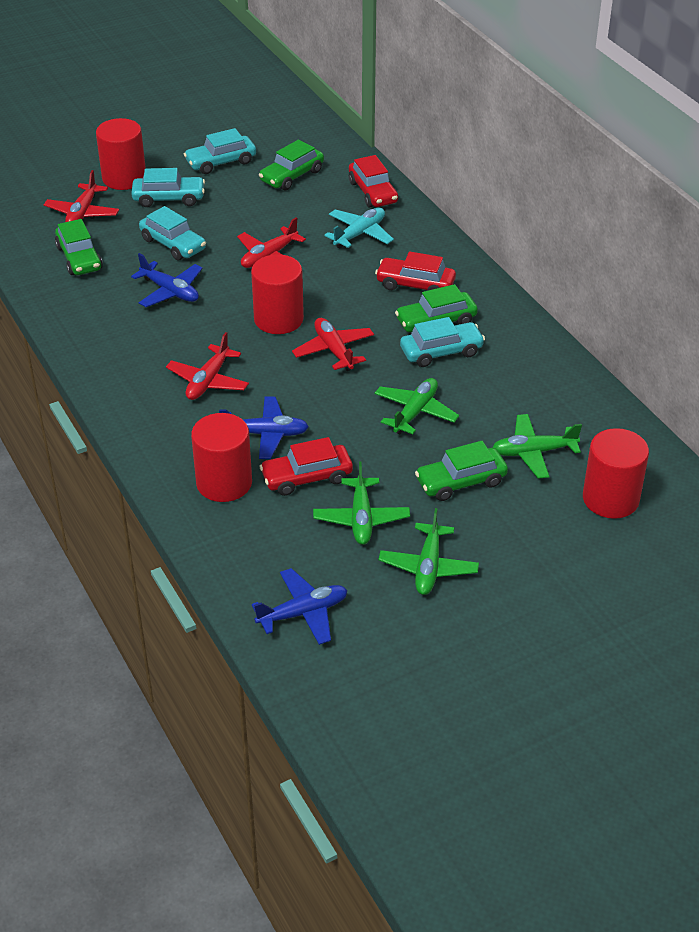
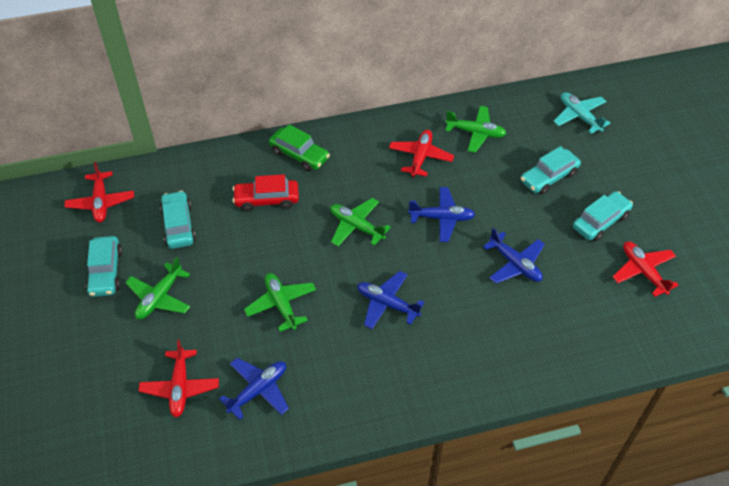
blue plane: 3 -> 4
green car: 4 -> 1
red car: 3 -> 1
red cylinder: 4 -> 0

